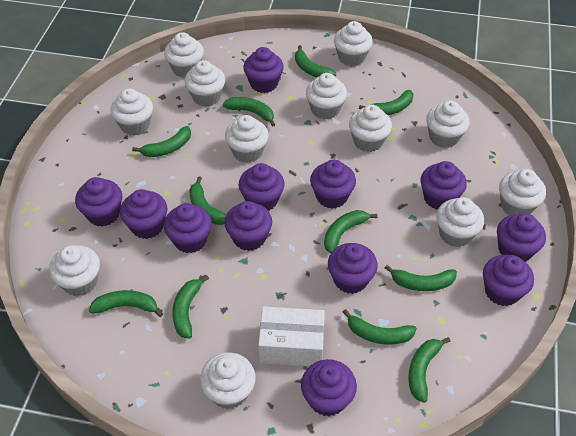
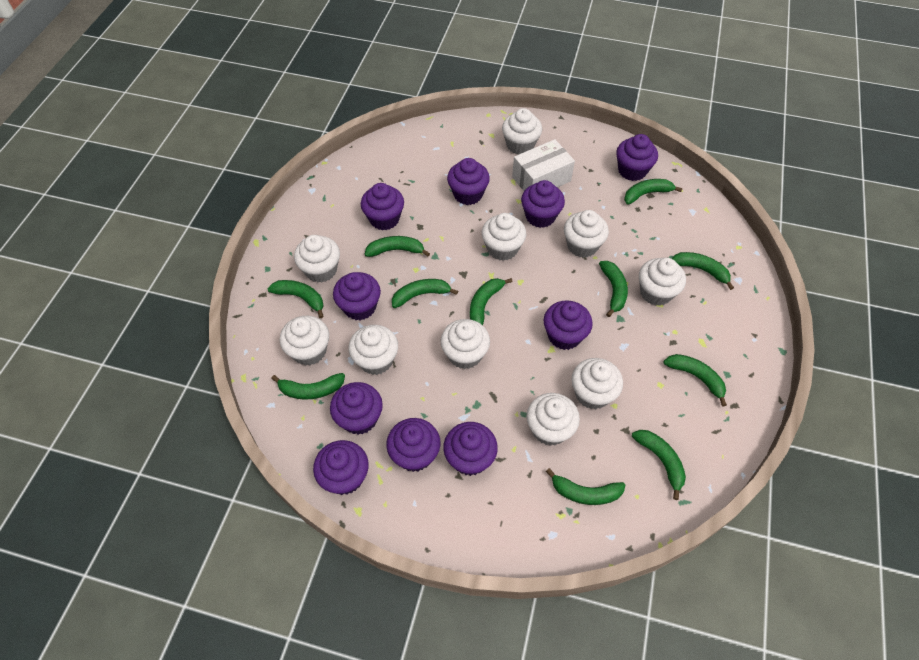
purple cupcake: 12 -> 10
white cupcake: 12 -> 10

